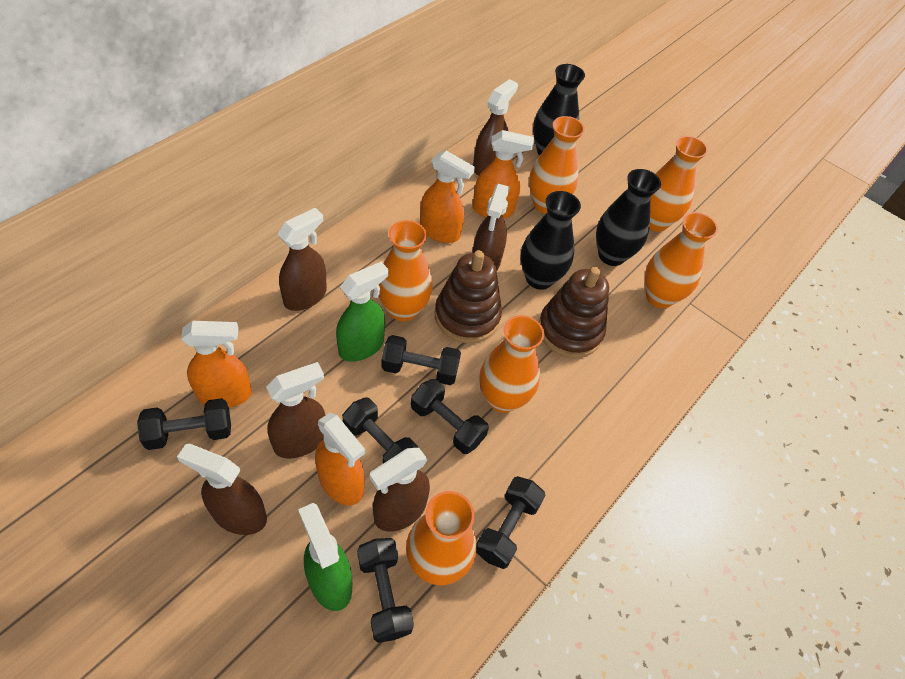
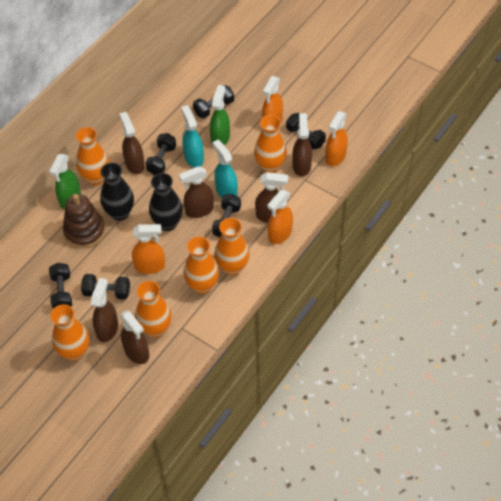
black vase: 3 -> 2
brown stacking toy: 2 -> 1
turquoise spray bottle: 0 -> 2

